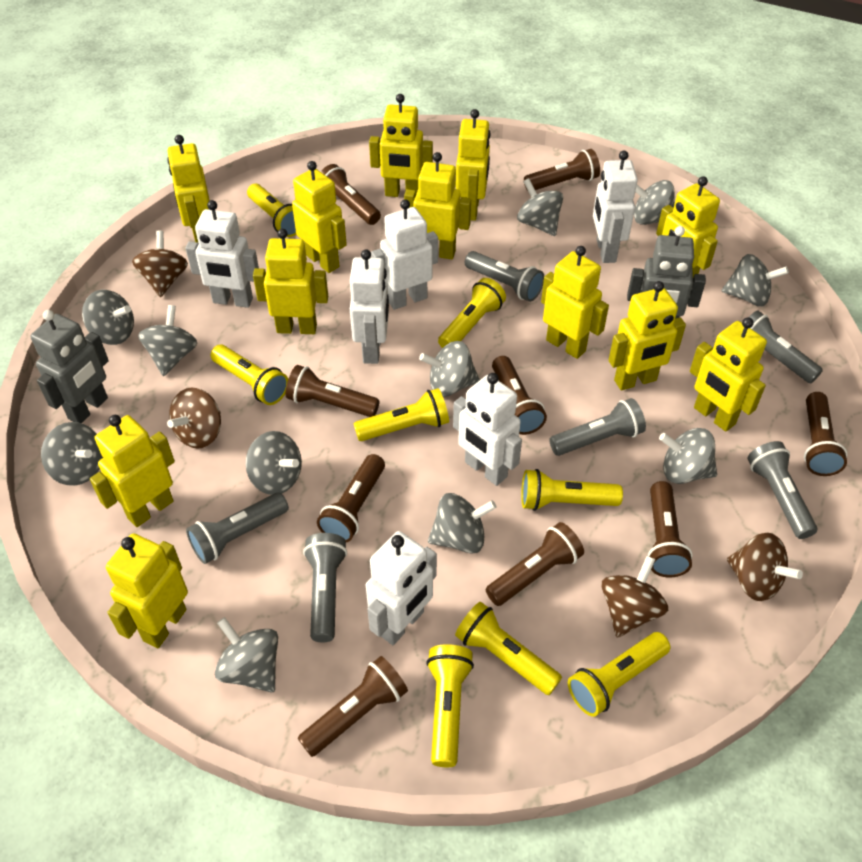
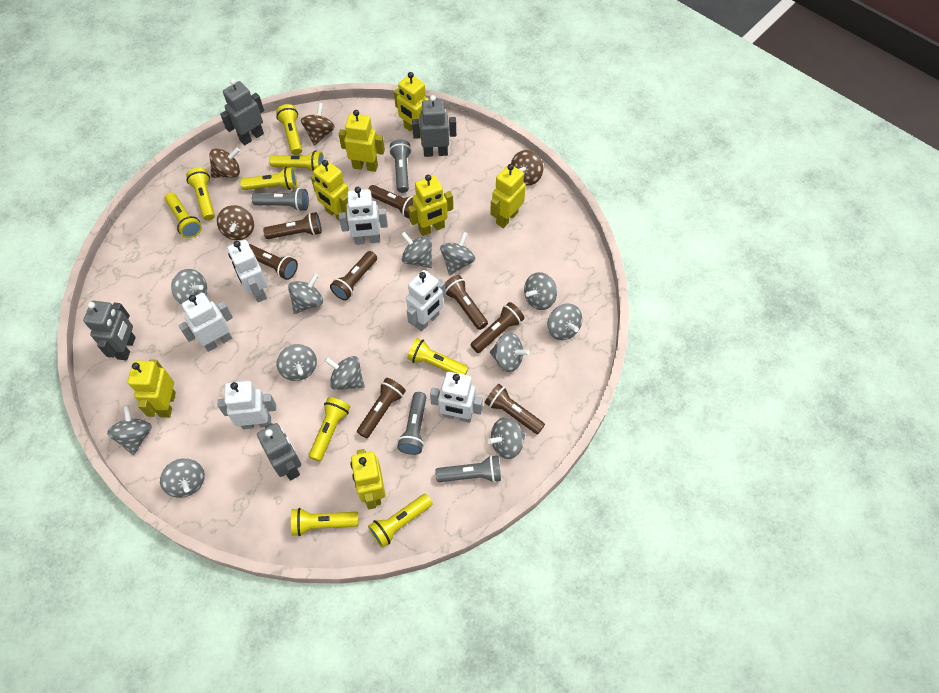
brown flashlight: 9 -> 8
grey flashlight: 6 -> 4
grey robot: 2 -> 4
grey spinning top: 11 -> 12
yellow flashlight: 8 -> 9
yellow robot: 12 -> 7

